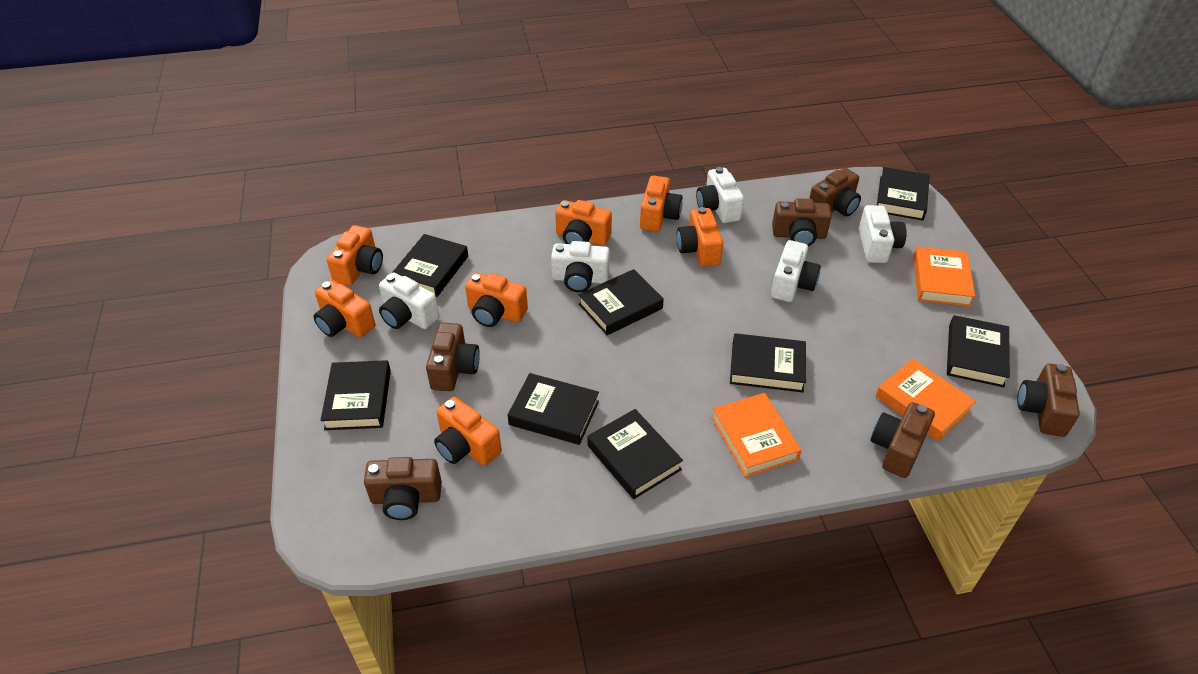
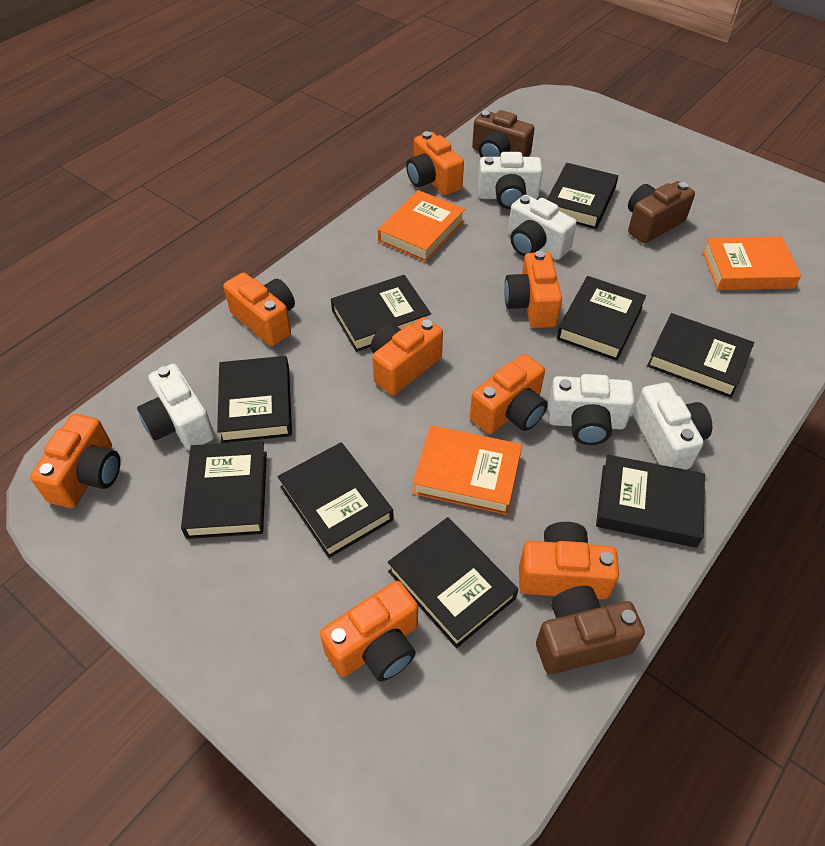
black book: 8 -> 9
brown camera: 6 -> 3
orange camera: 7 -> 8

